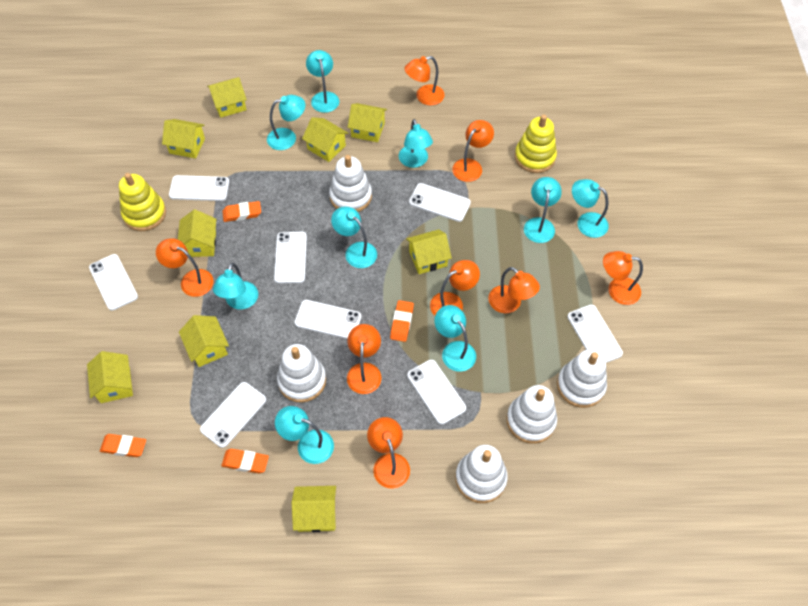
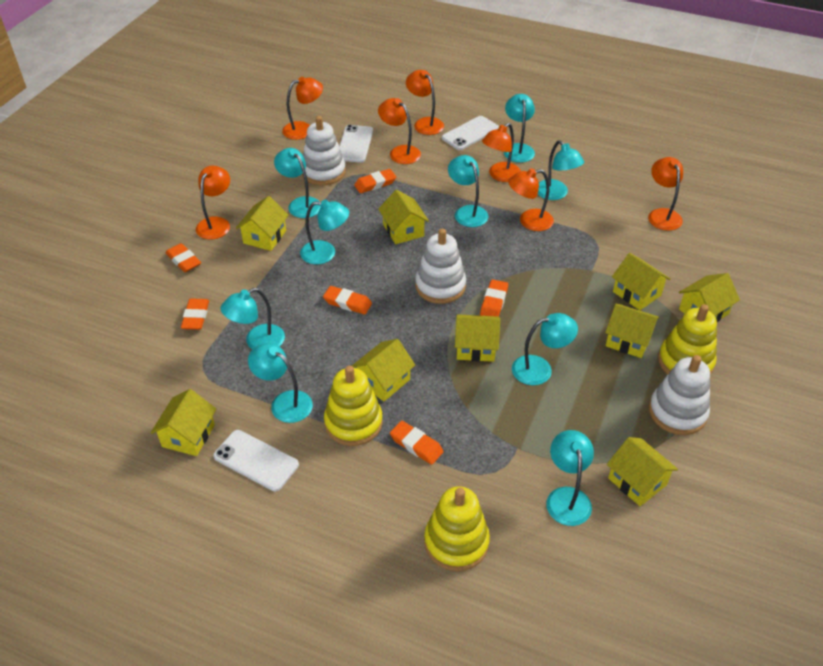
orange eraser: 4 -> 6
orange lamp: 8 -> 7
white phone: 8 -> 3
white stacking toy: 5 -> 3
yellow stacking toy: 2 -> 3

